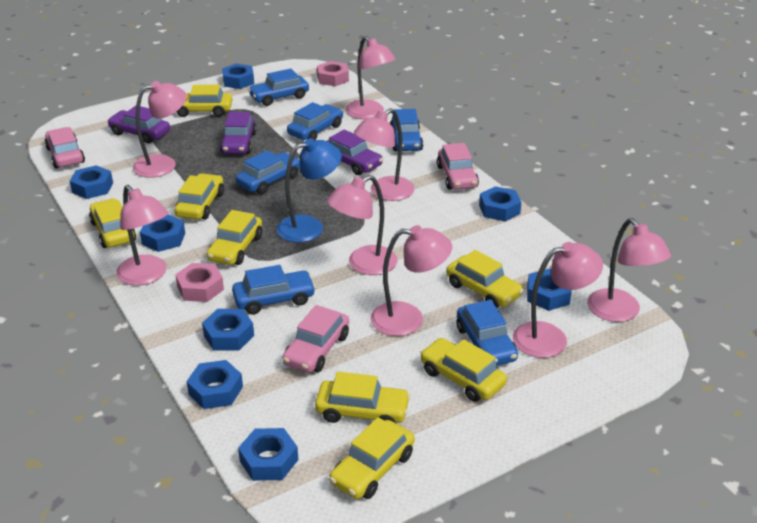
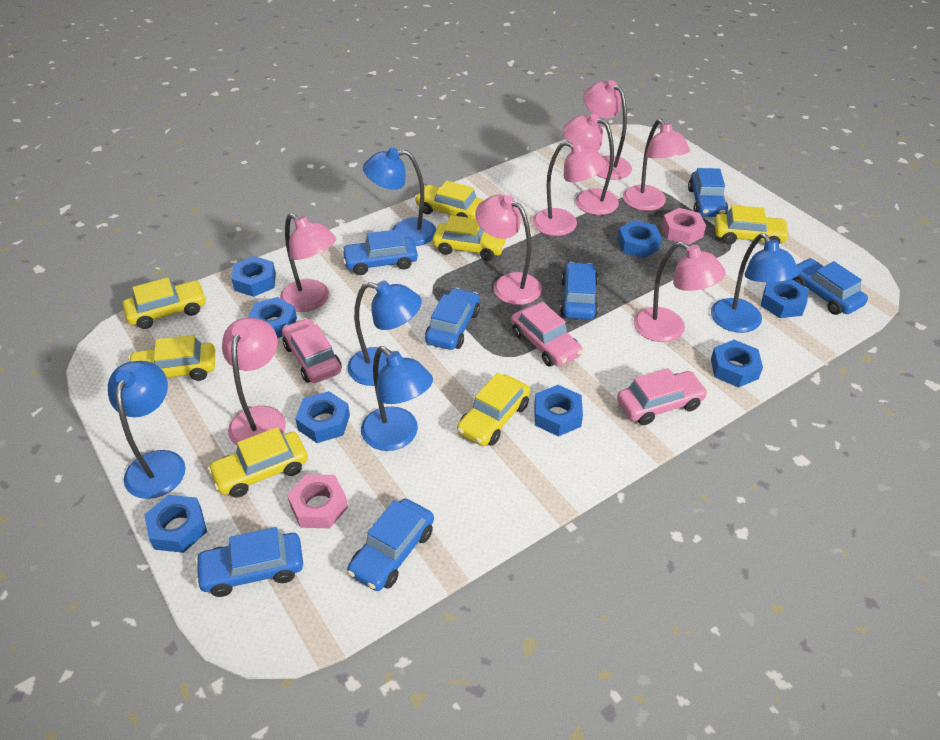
blue car: 6 -> 7
blue lamp: 1 -> 5
purple car: 3 -> 0
yellow car: 8 -> 7

